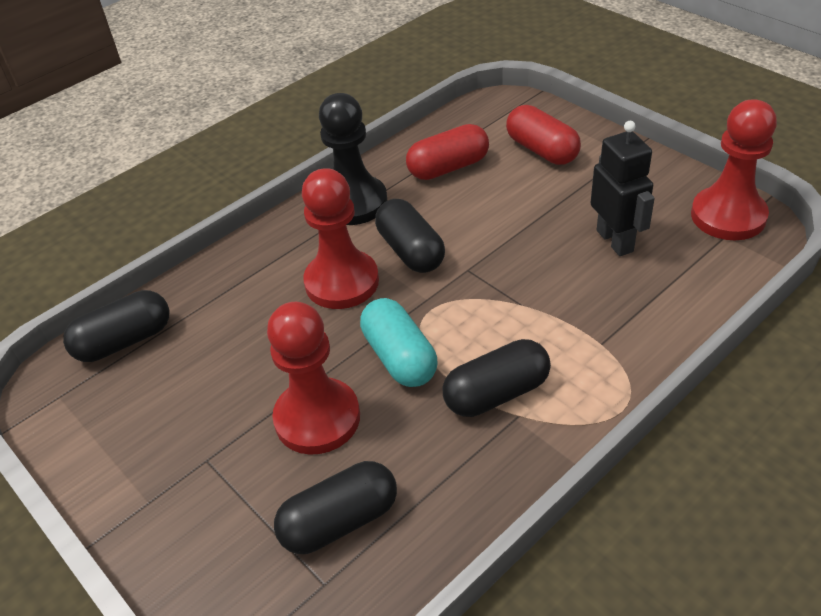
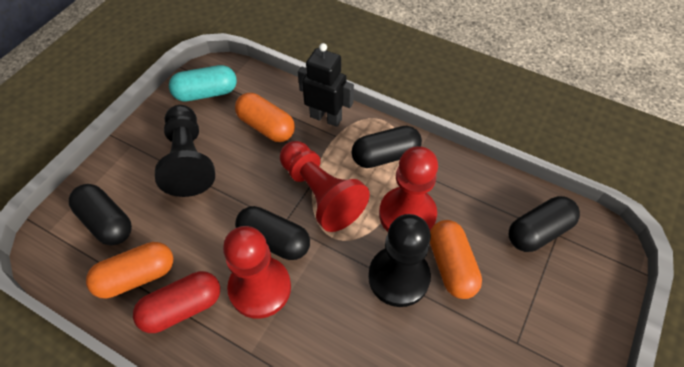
black pawn: 1 -> 2
orange capsule: 0 -> 3
red capsule: 2 -> 1

